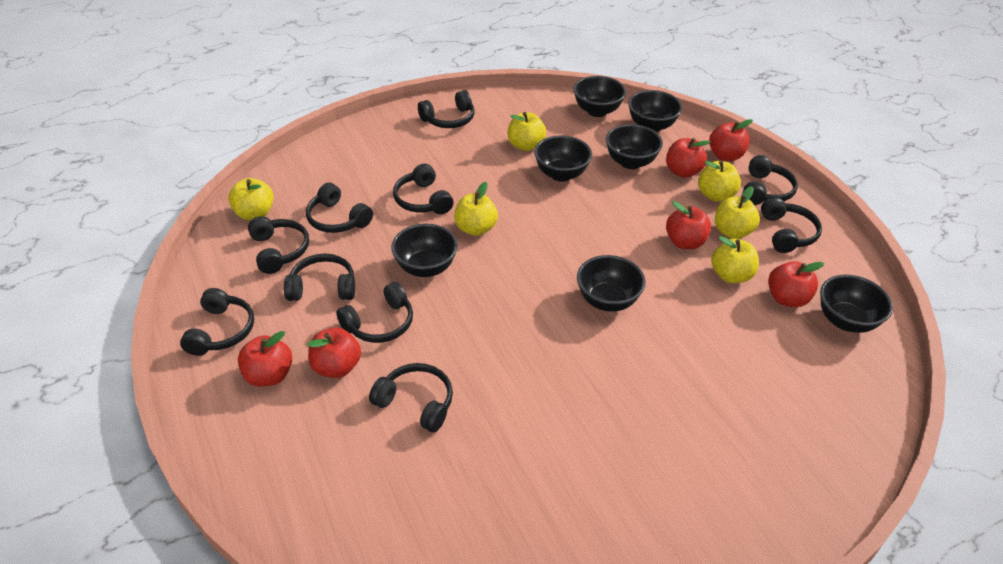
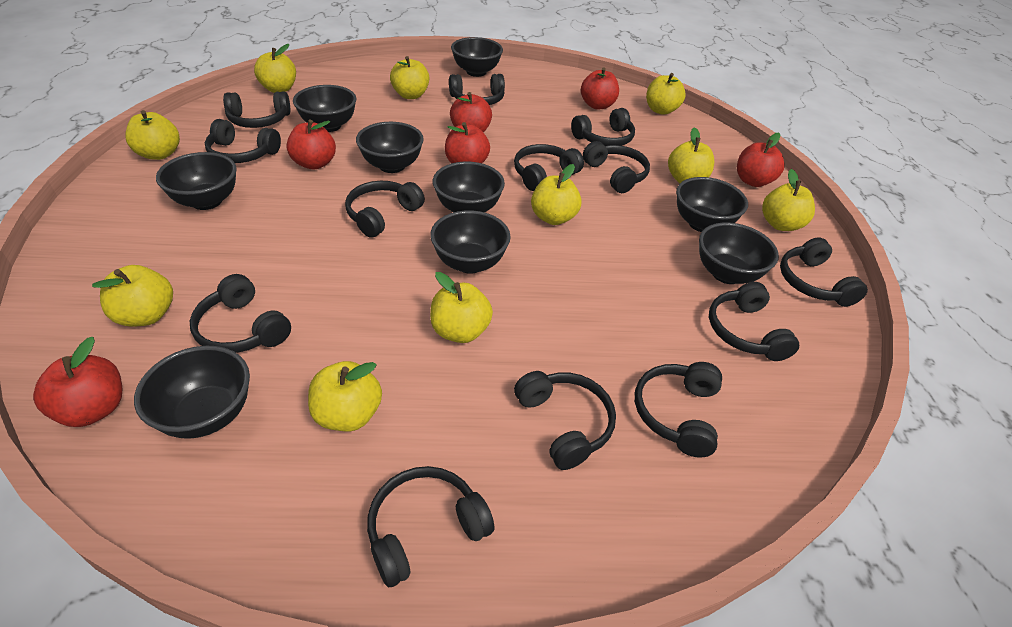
black bowl: 7 -> 9
black headphones: 10 -> 13
yellow apple: 6 -> 10

